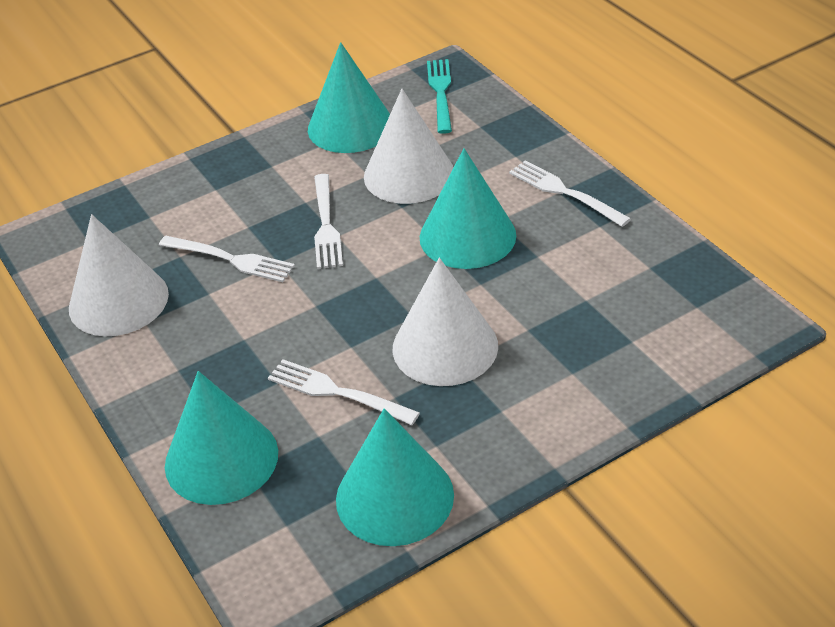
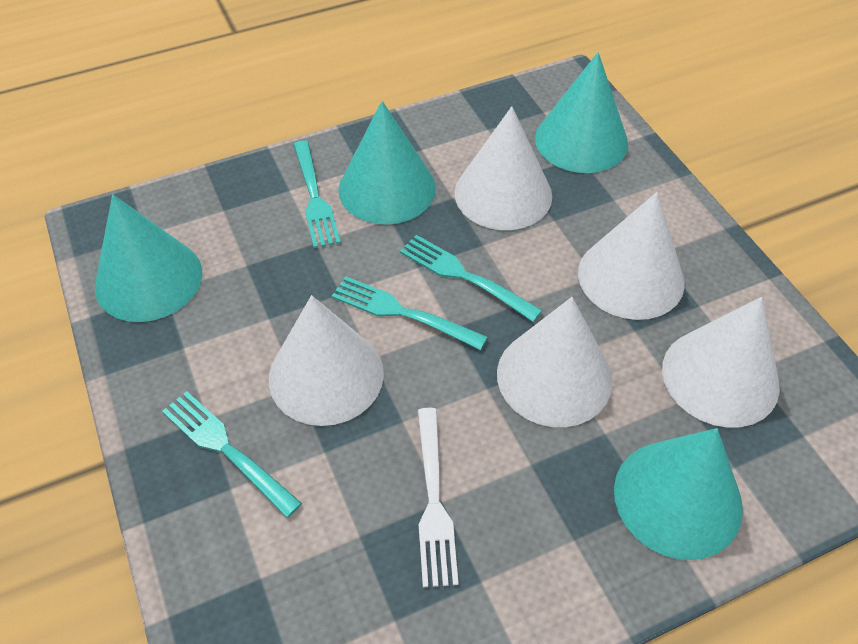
turquoise fork: 1 -> 4
white cone: 3 -> 5
white fork: 4 -> 1

